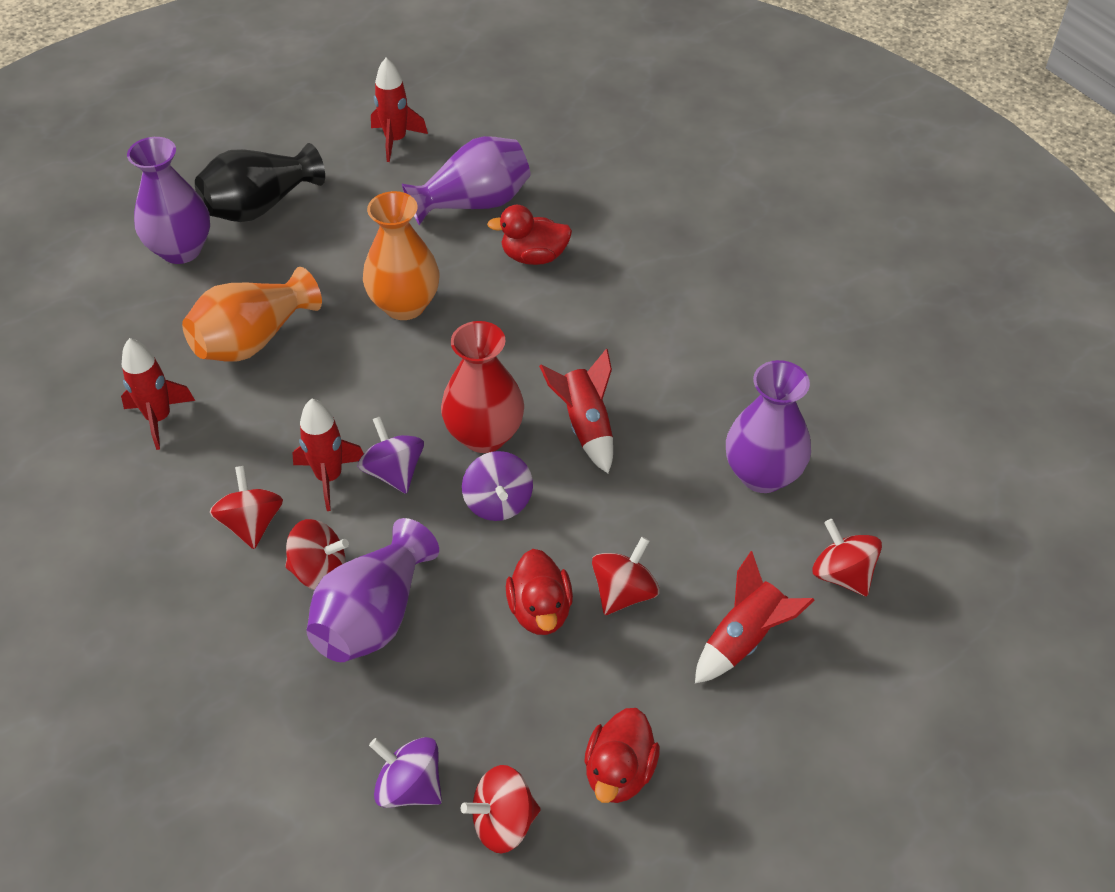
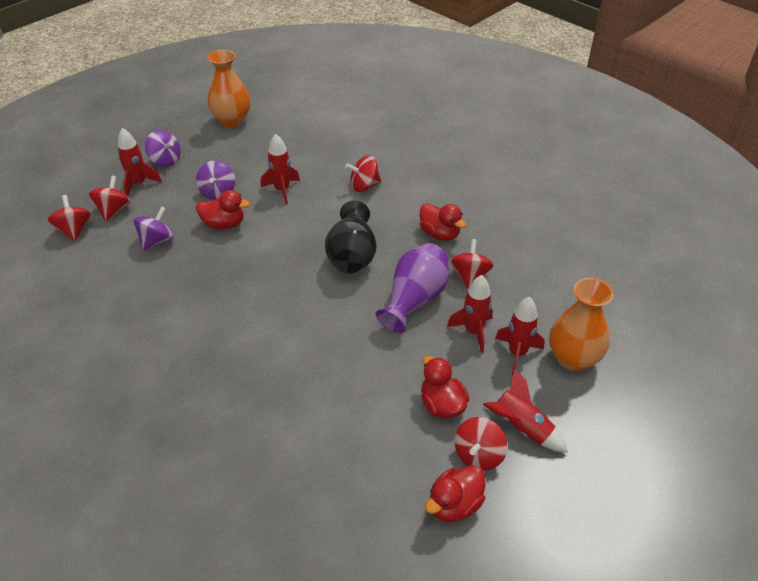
purple vase: 4 -> 1
red duck: 3 -> 4
red vase: 1 -> 0

